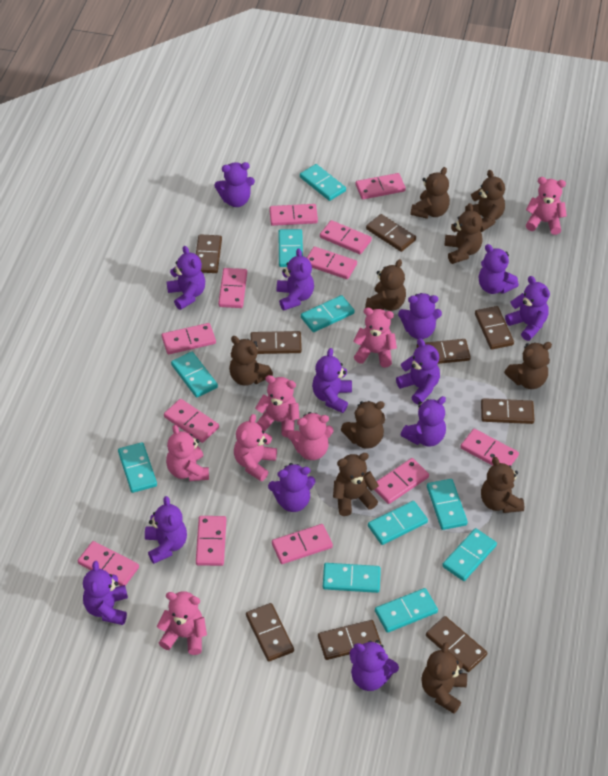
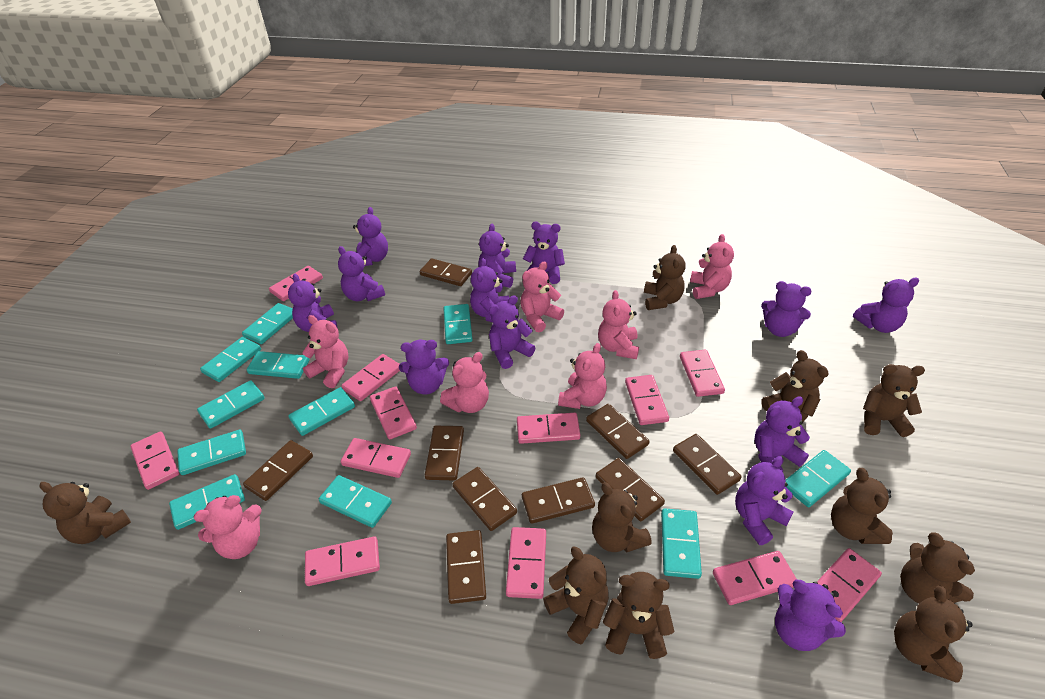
turquoise domino: 10 -> 11

